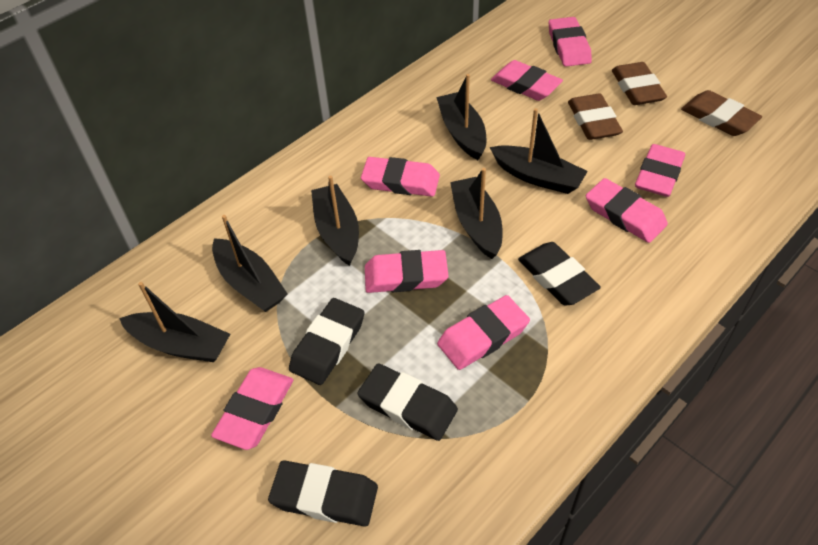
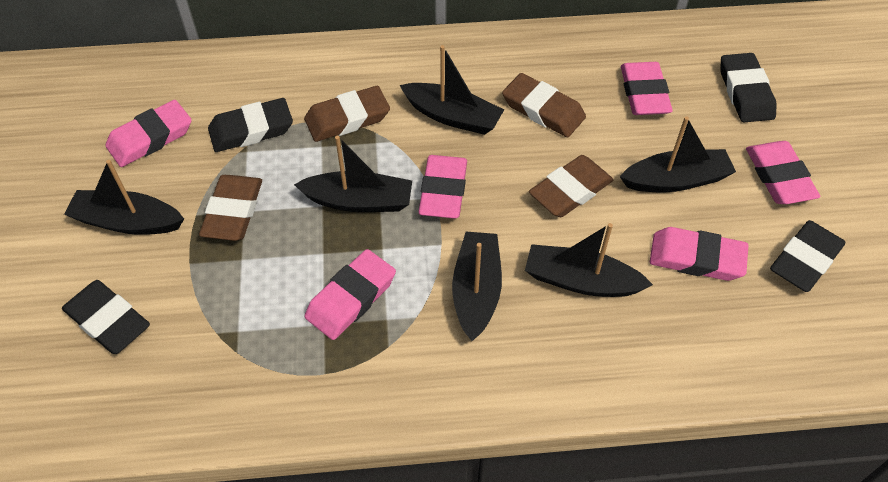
brown eraser: 3 -> 4
pink eraser: 8 -> 6

